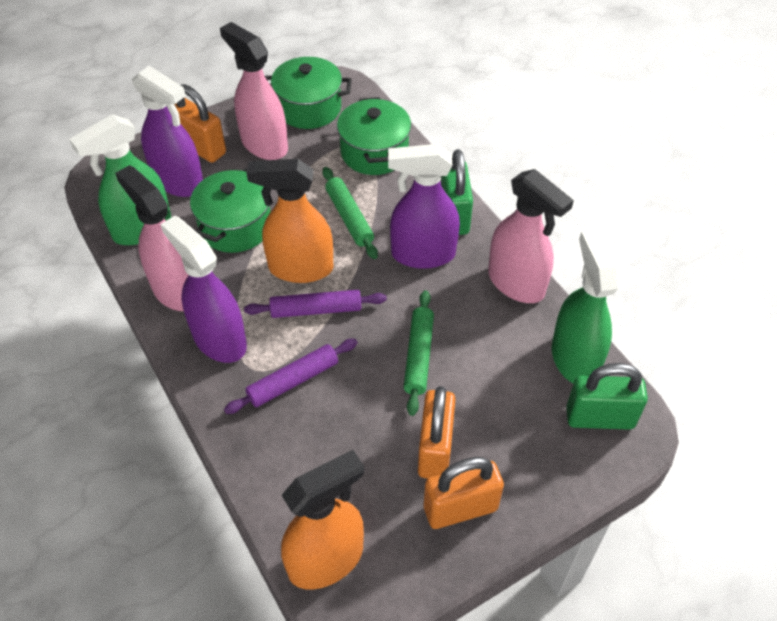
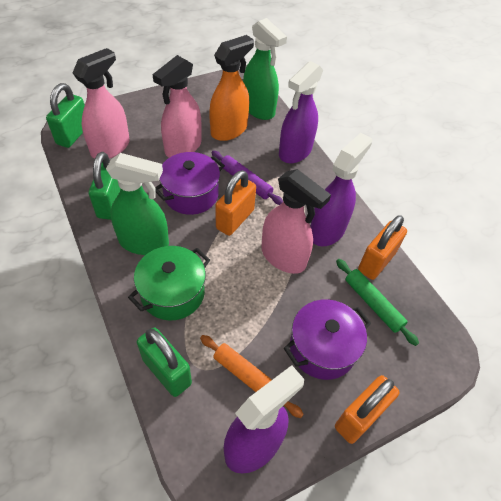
green padlock: 2 -> 3
green pot: 3 -> 1
green rolling pin: 2 -> 1
orange rolling pin: 0 -> 1
orange spray bottle: 2 -> 1
purple pot: 0 -> 2
purple rolling pin: 2 -> 1

